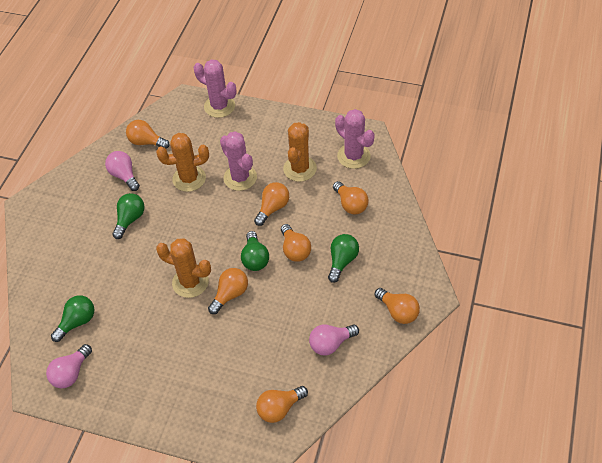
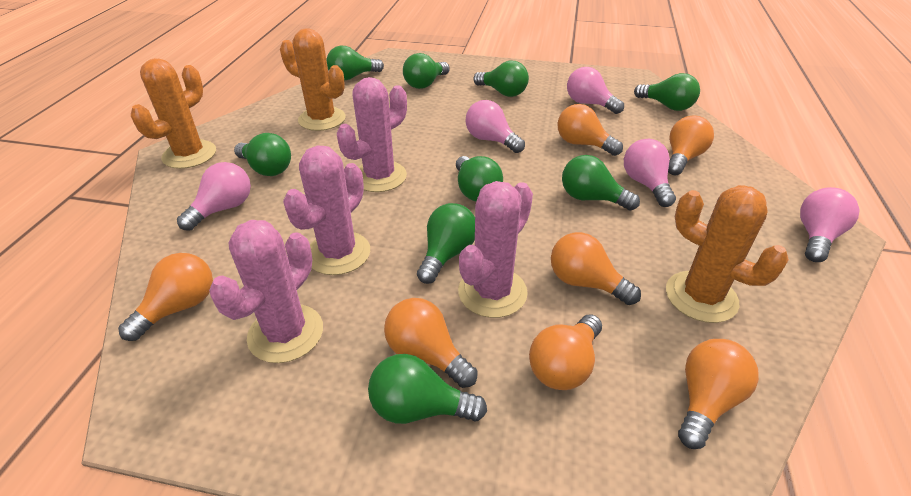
green light bulb: 4 -> 9
pink cactus: 3 -> 4
pink light bulb: 3 -> 5

